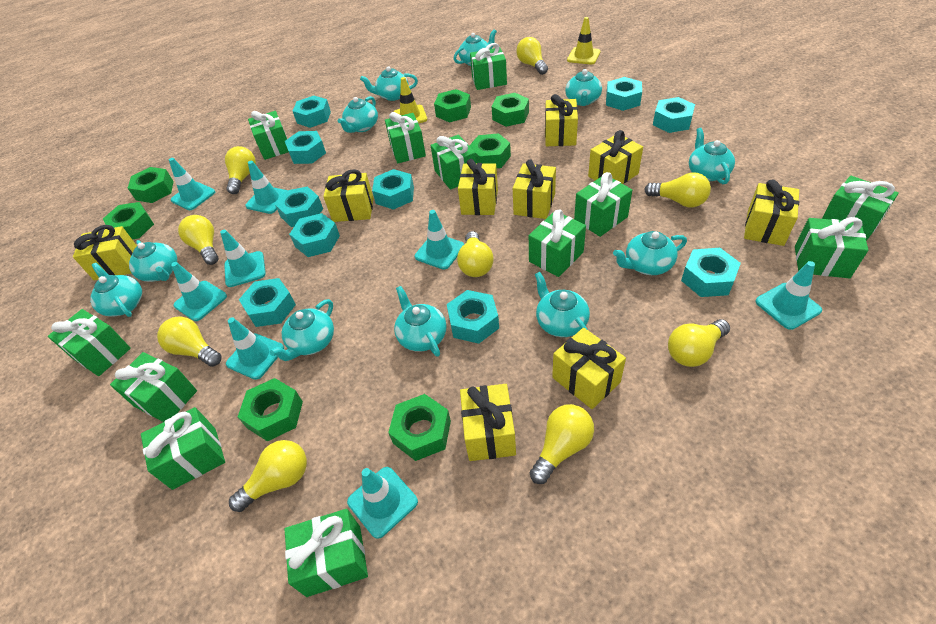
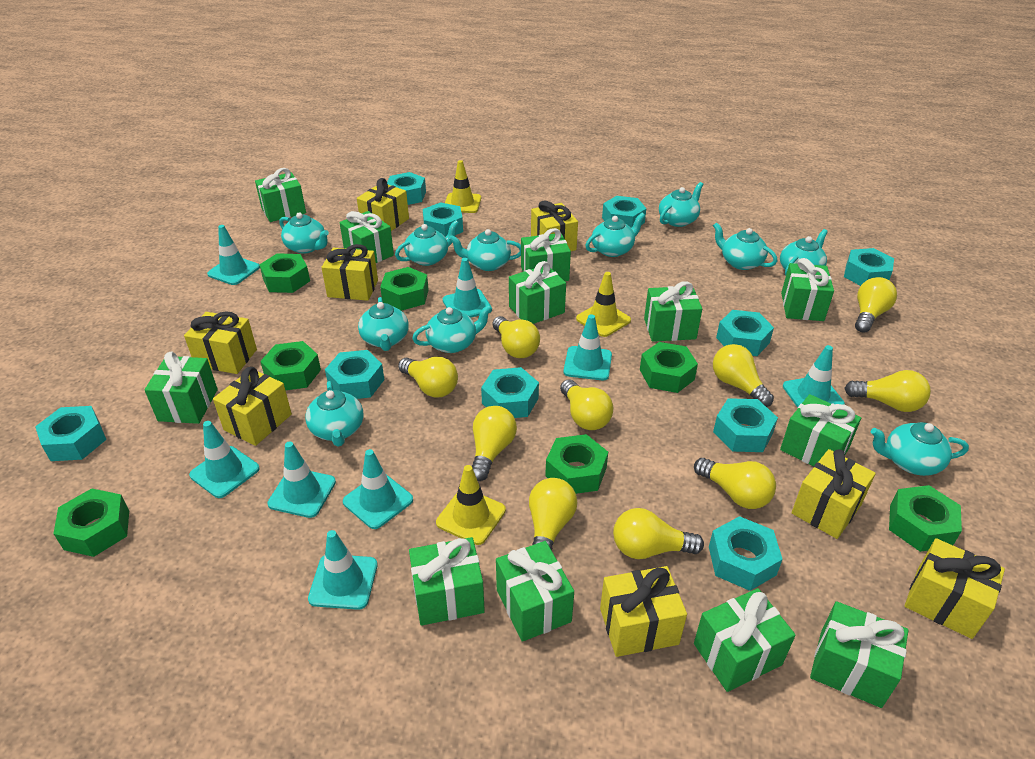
yellow gift: 9 -> 8
yellow light bulb: 9 -> 10
yellow traffic cone: 2 -> 3

